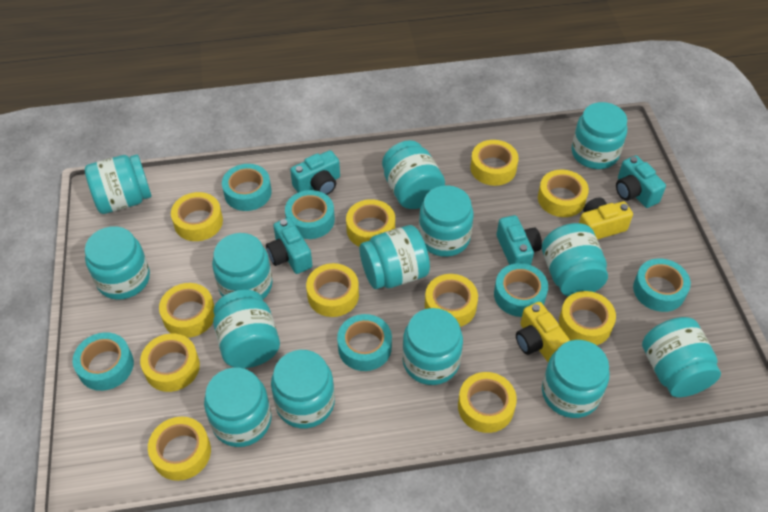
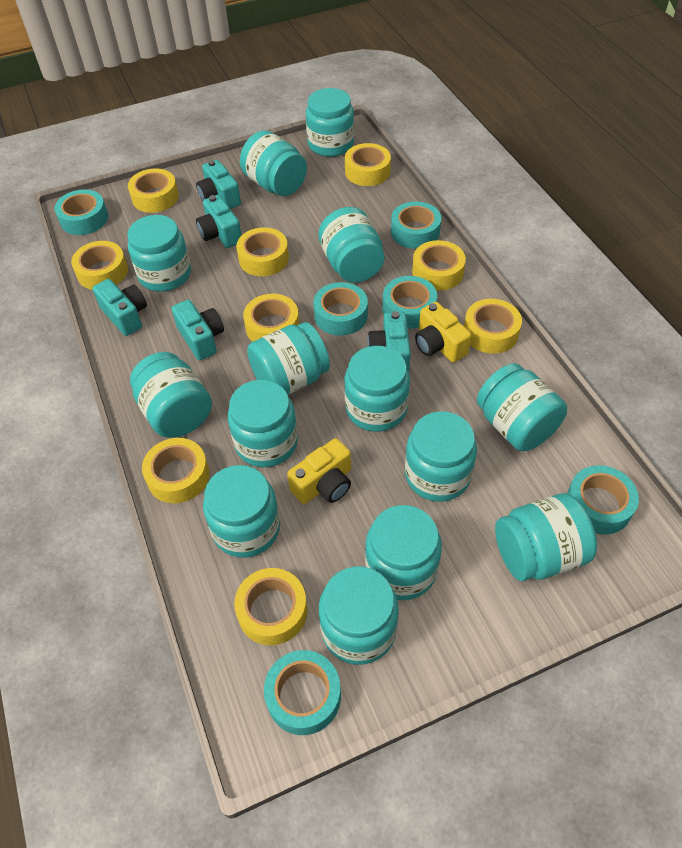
turquoise camera: 4 -> 5
yellow tape: 11 -> 9

